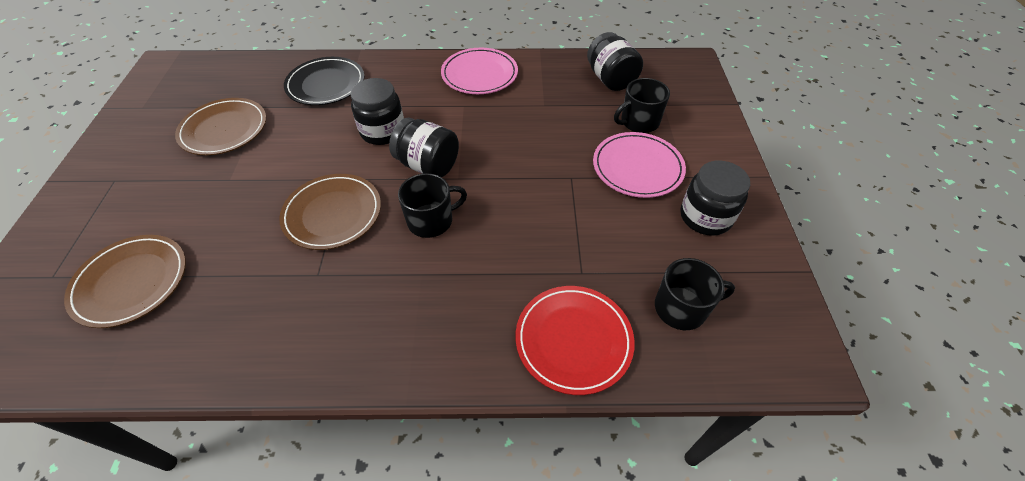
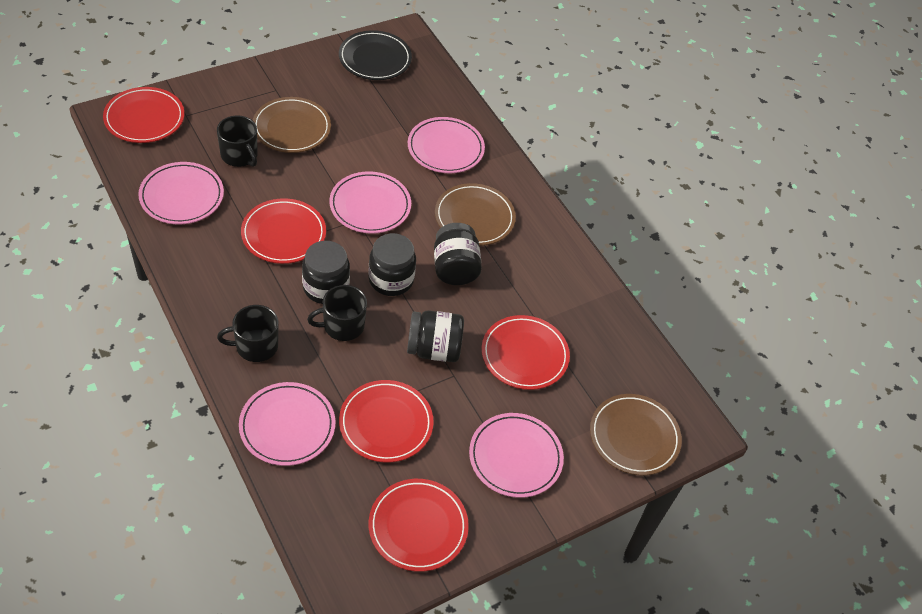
pink plate: 2 -> 5
red plate: 1 -> 5

